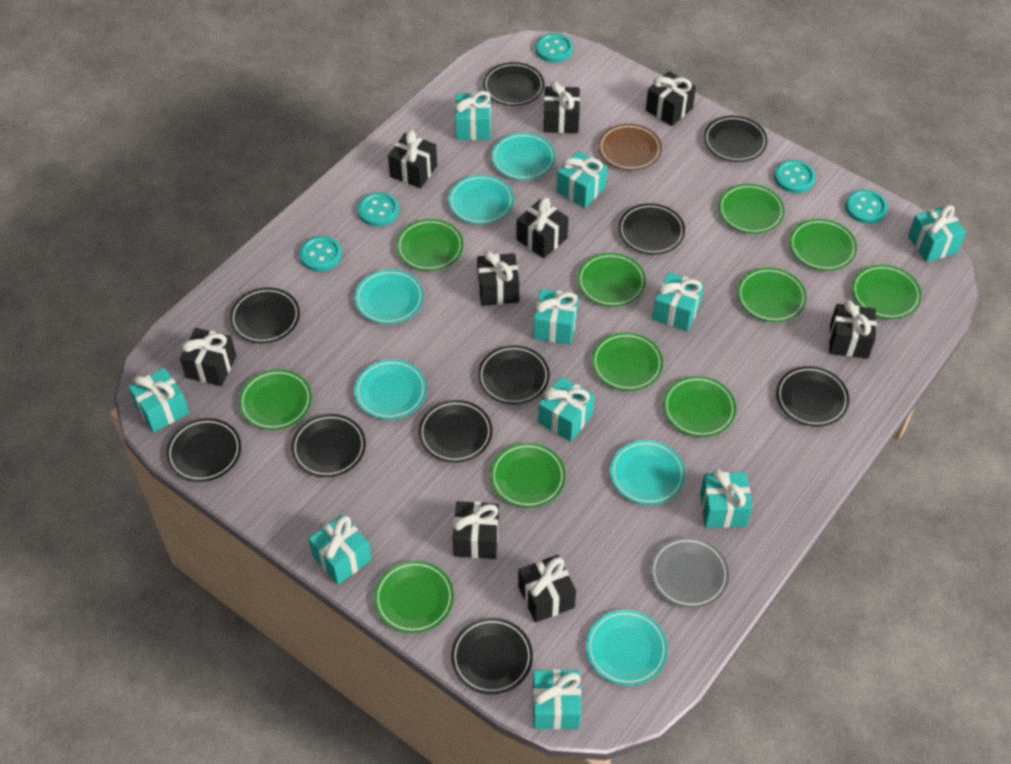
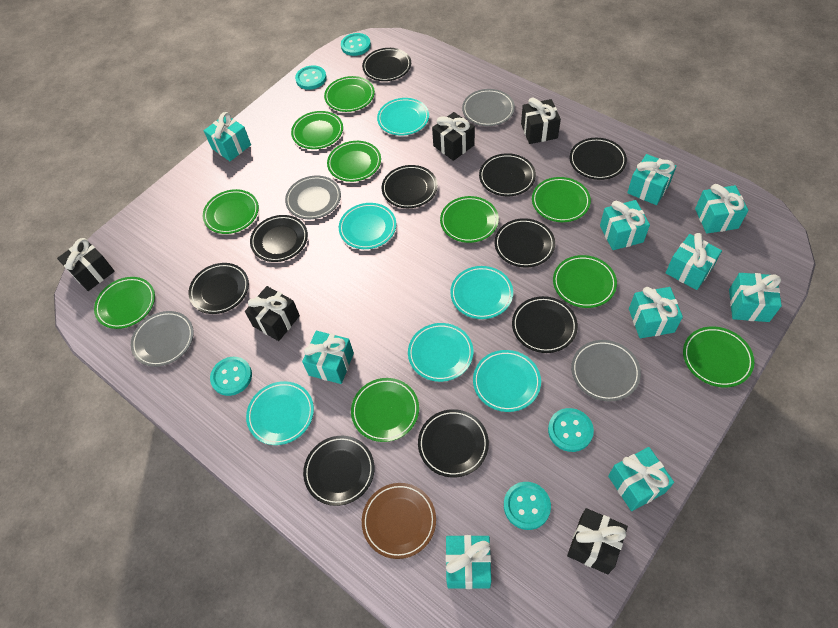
black gift: 9 -> 5
green plate: 11 -> 10
grey plate: 1 -> 4

